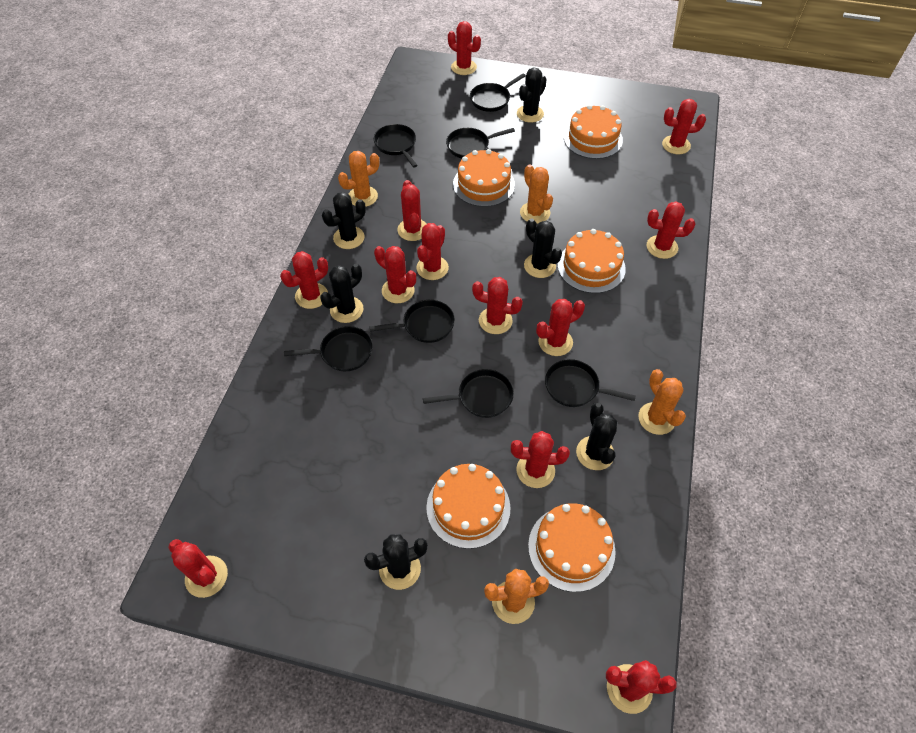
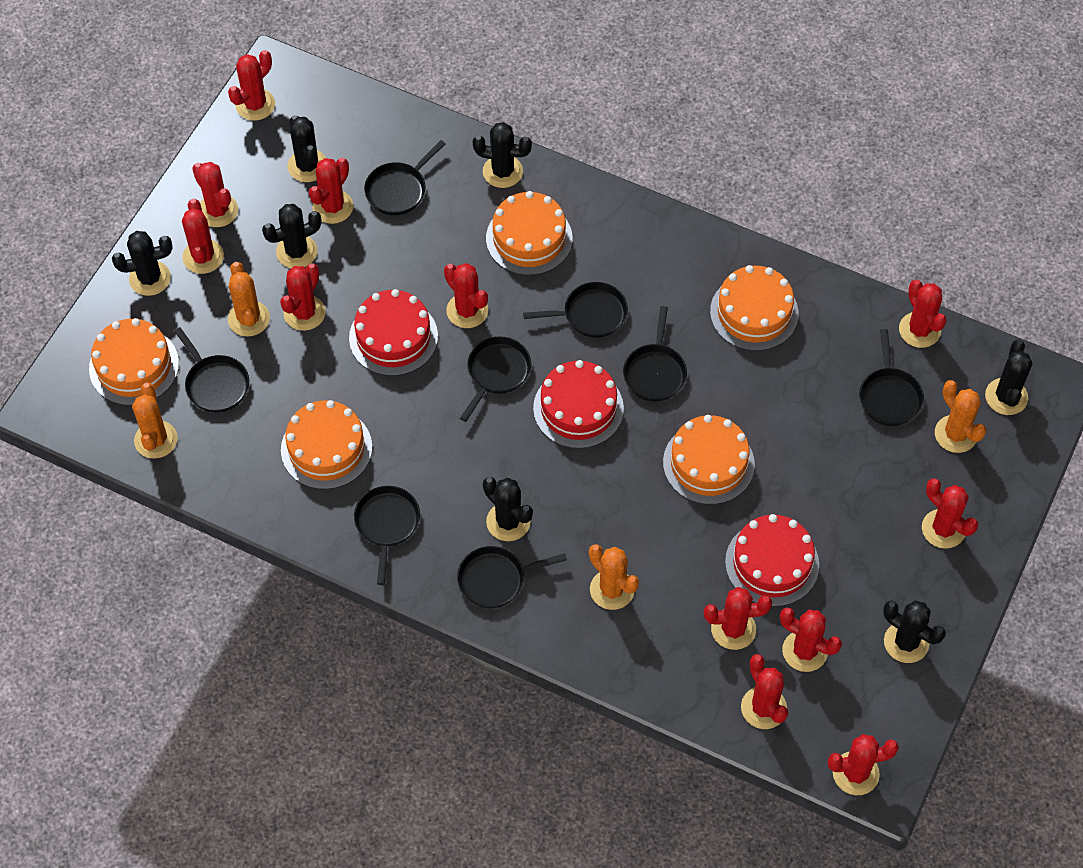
black cactus: 6 -> 7
black pan: 7 -> 8
red cake: 0 -> 3

